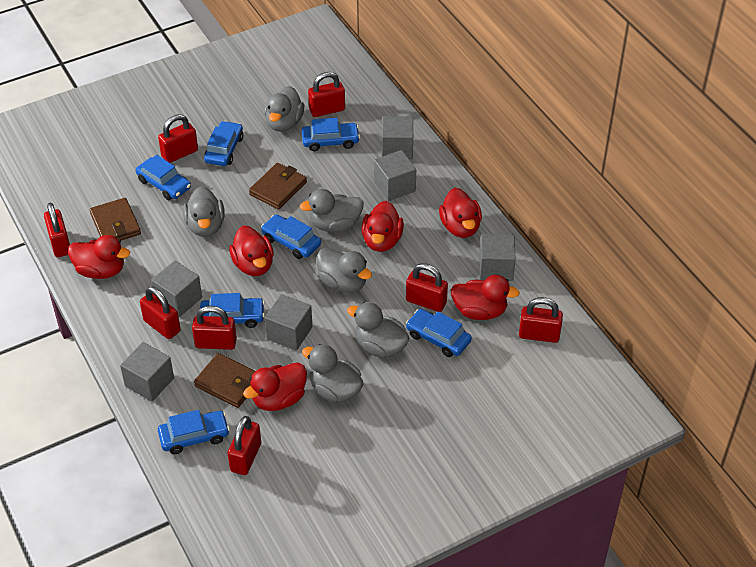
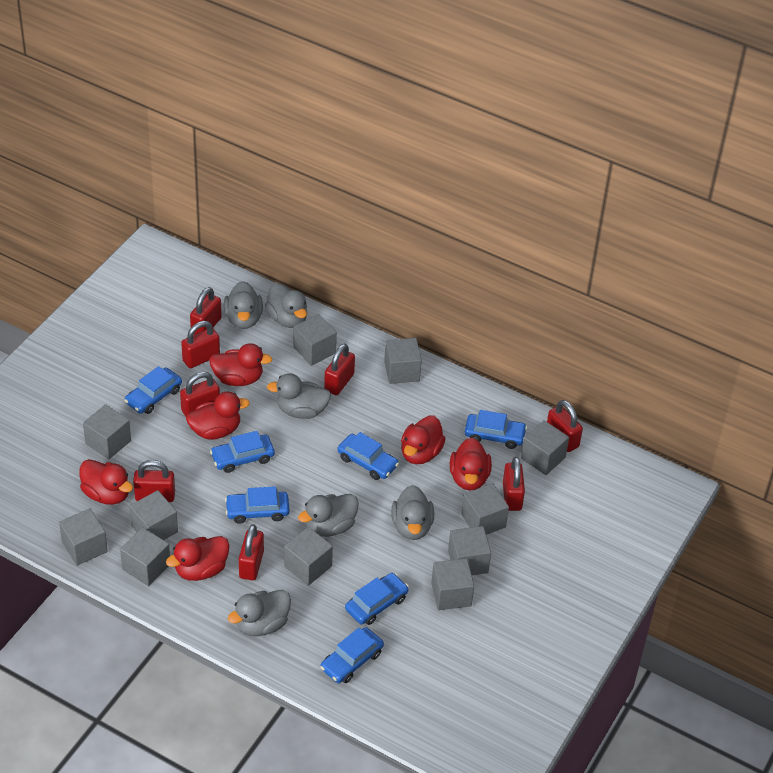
brown wallet: 3 -> 0
grey cube: 6 -> 11

